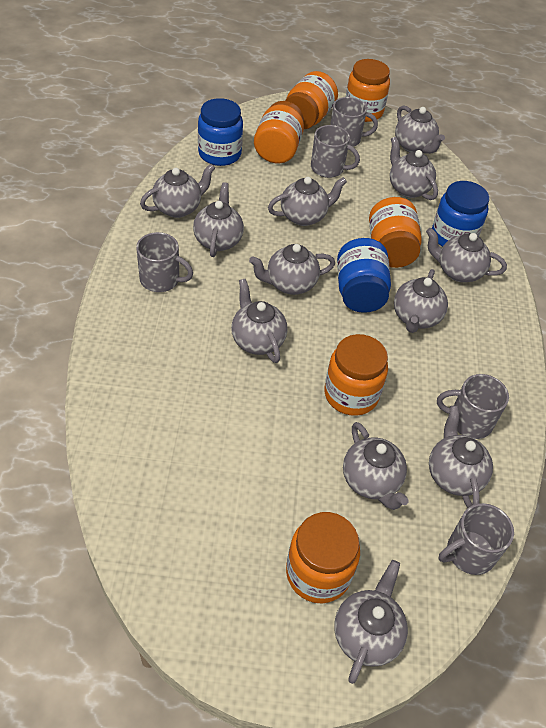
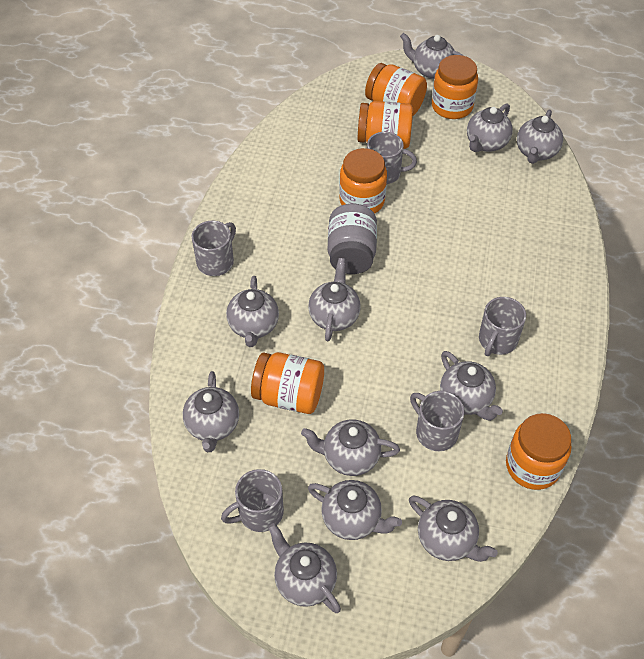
blue jar: 3 -> 0
grey jar: 0 -> 1
grey teapot: 12 -> 11

